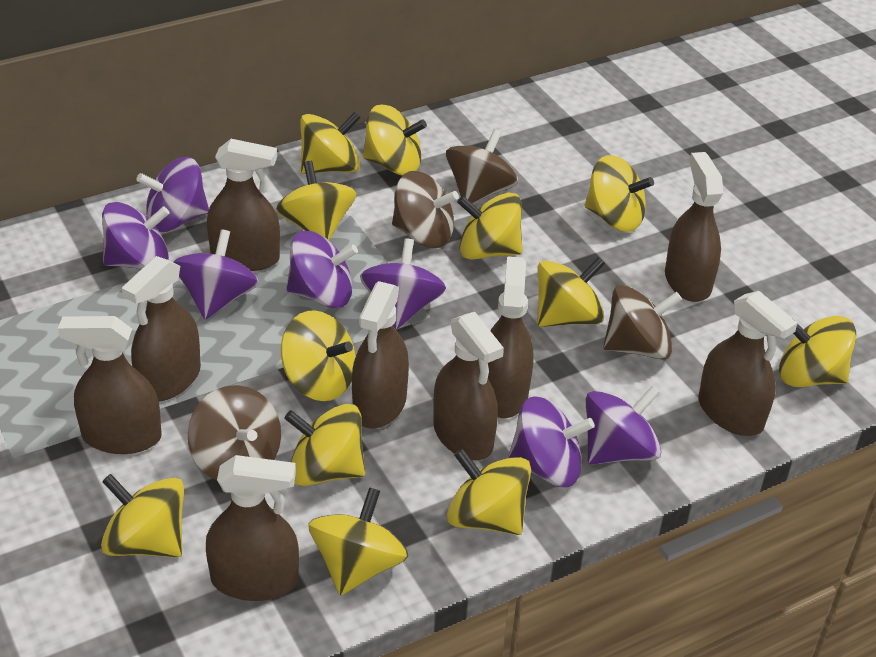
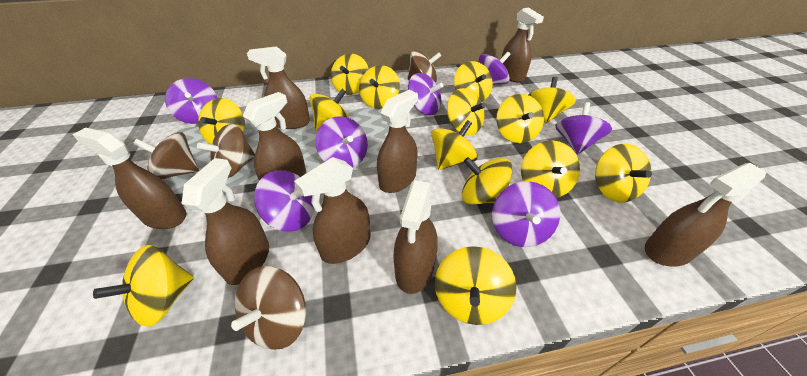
yellow spinning top: 12 -> 14

